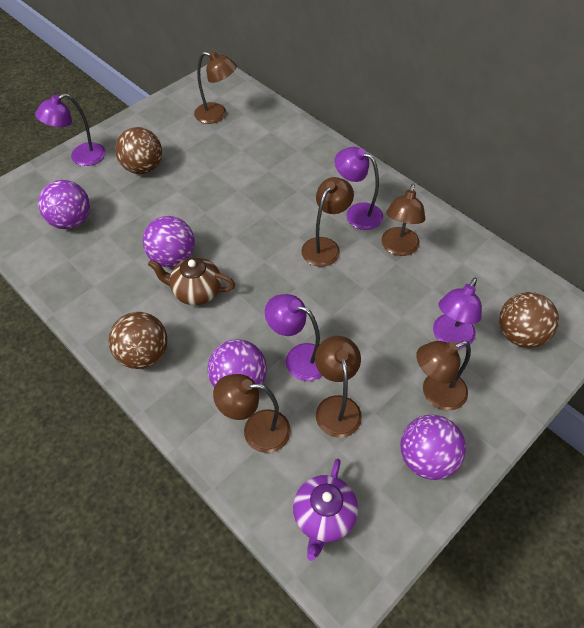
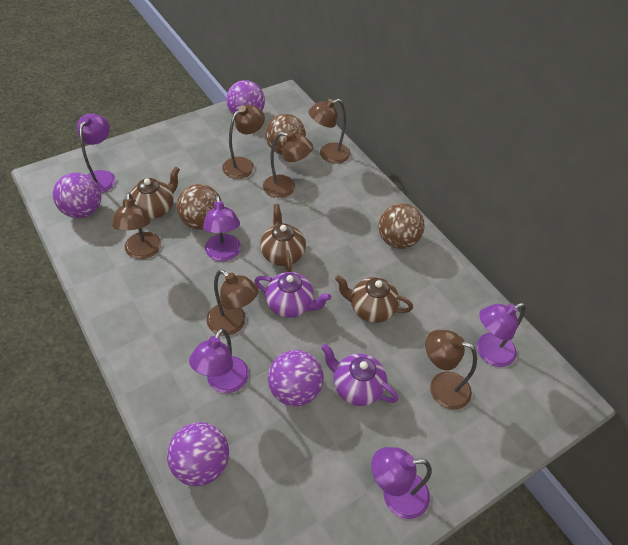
brown teapot: 1 -> 3
purple lamp: 4 -> 5
purple teapot: 1 -> 2

